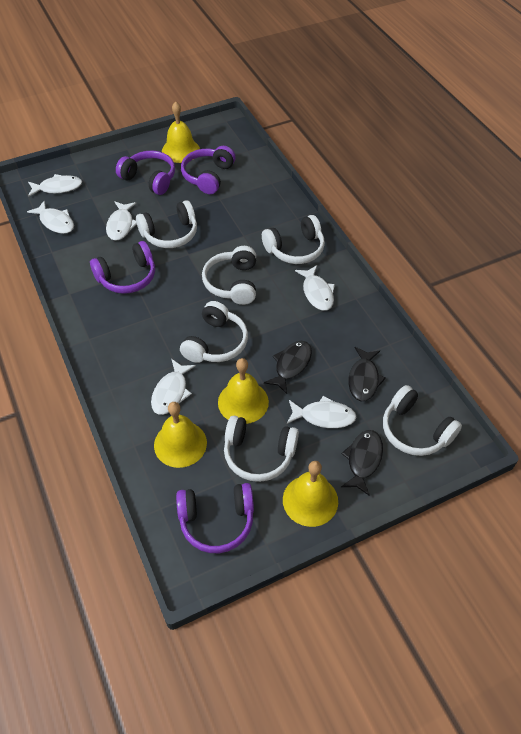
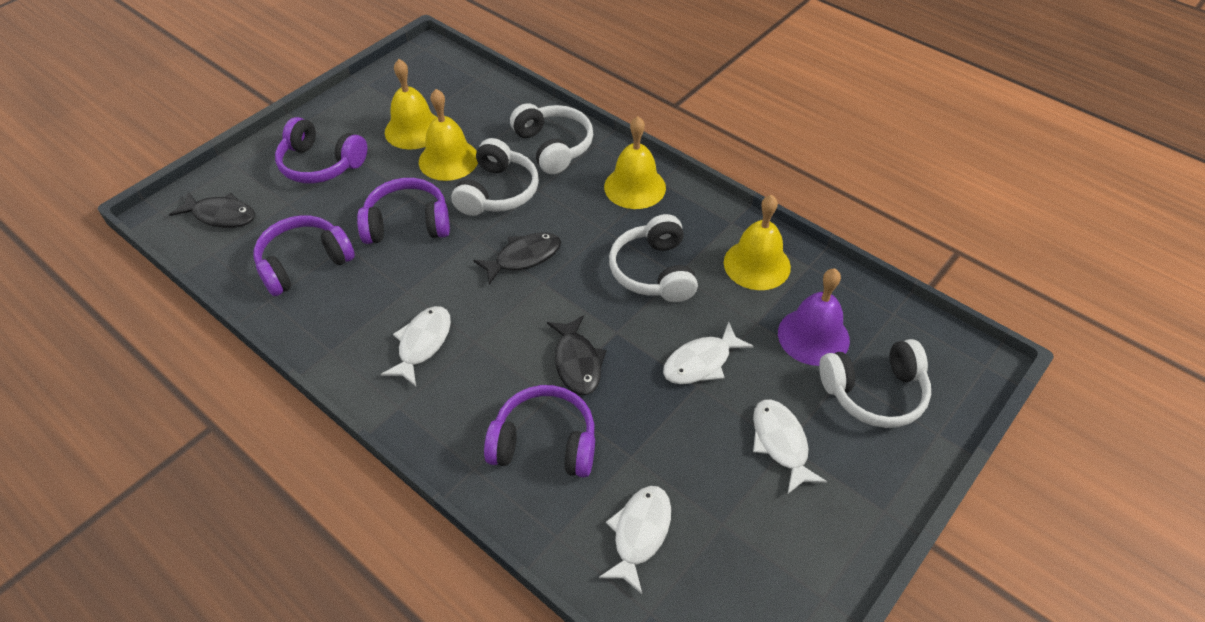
purple bell: 0 -> 1
white fish: 6 -> 4
white headphones: 6 -> 4

